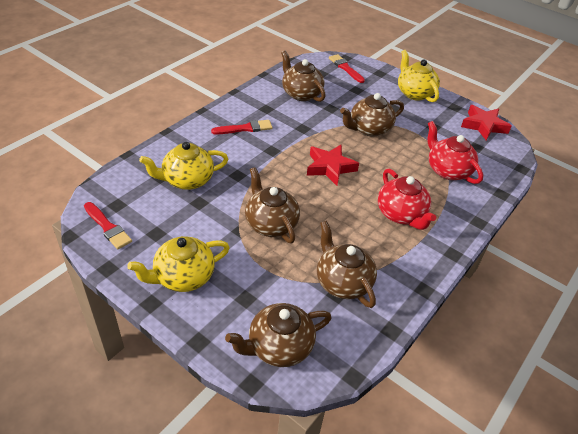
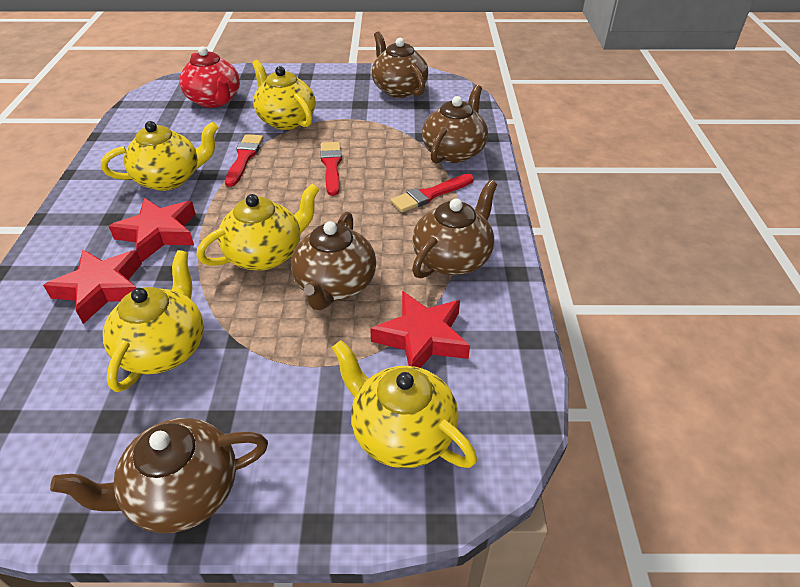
red star: 2 -> 3
red teapot: 2 -> 1
yellow teapot: 3 -> 5

